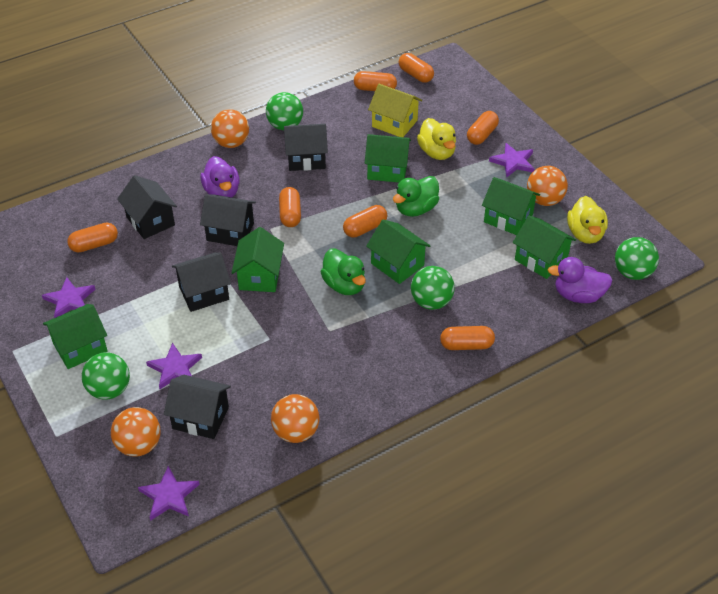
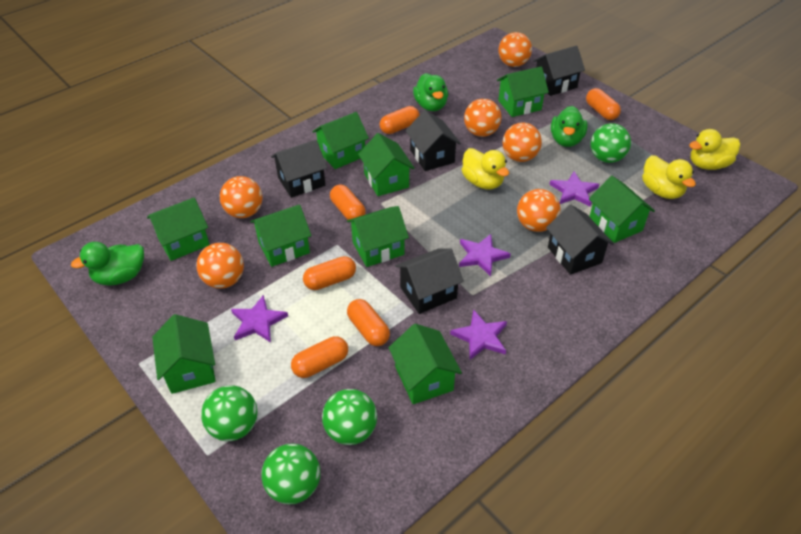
green duck: 2 -> 3
green house: 6 -> 9
orange ball: 4 -> 6
orange capsule: 7 -> 6
purple duck: 2 -> 0
yellow duck: 2 -> 3
yellow house: 1 -> 0

